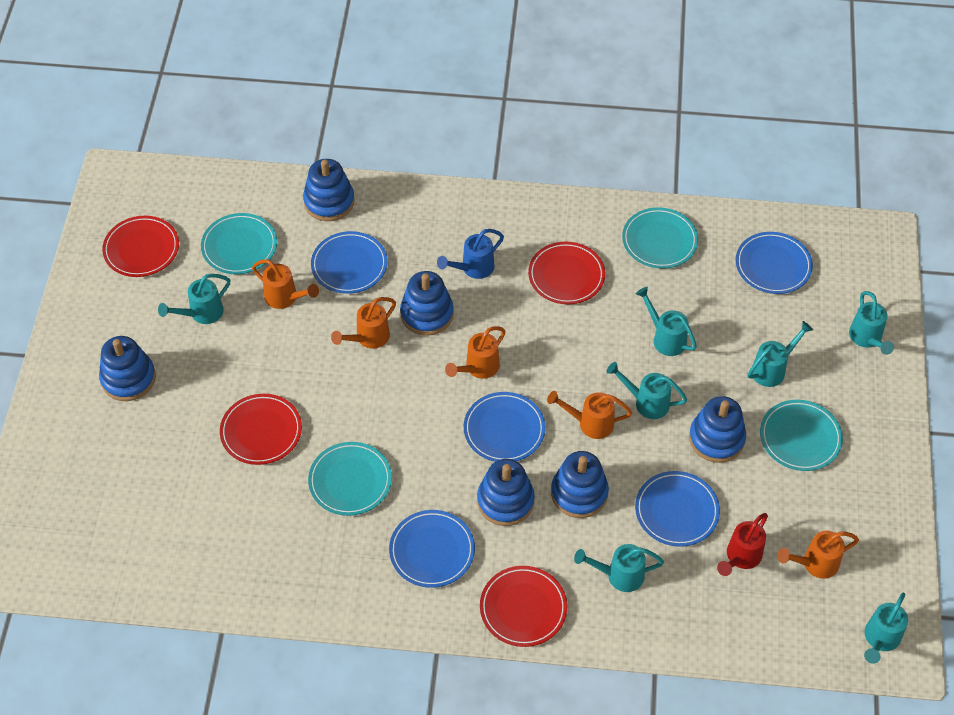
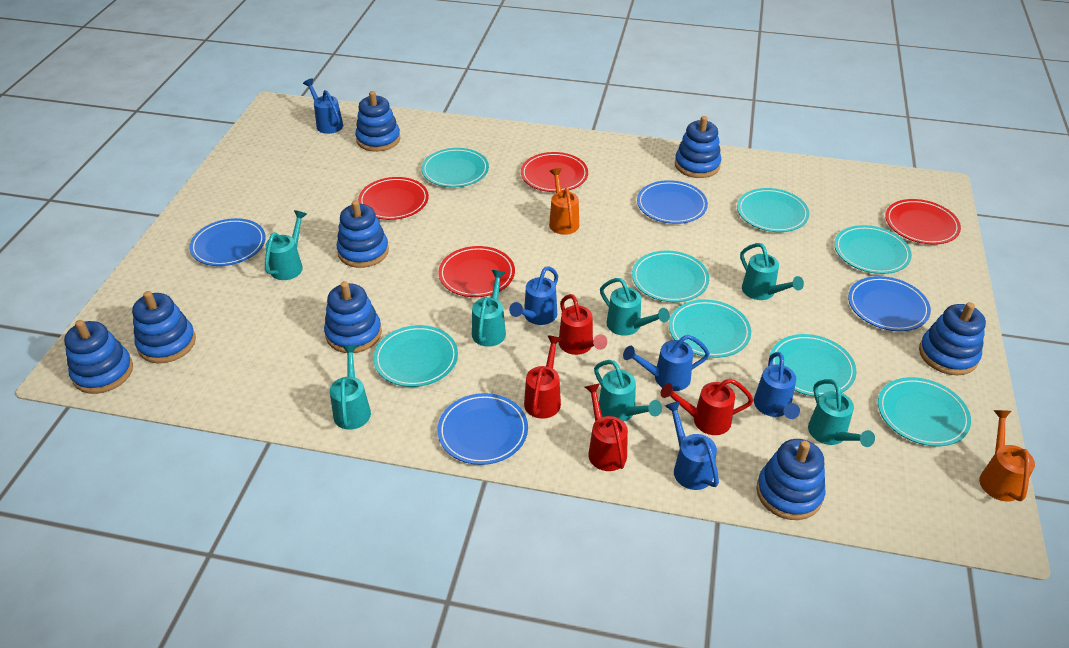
blue plate: 5 -> 4
blue stacking toy: 6 -> 8
blue watering can: 1 -> 5
orange watering can: 5 -> 2
red watering can: 1 -> 4
turquoise plate: 4 -> 8

